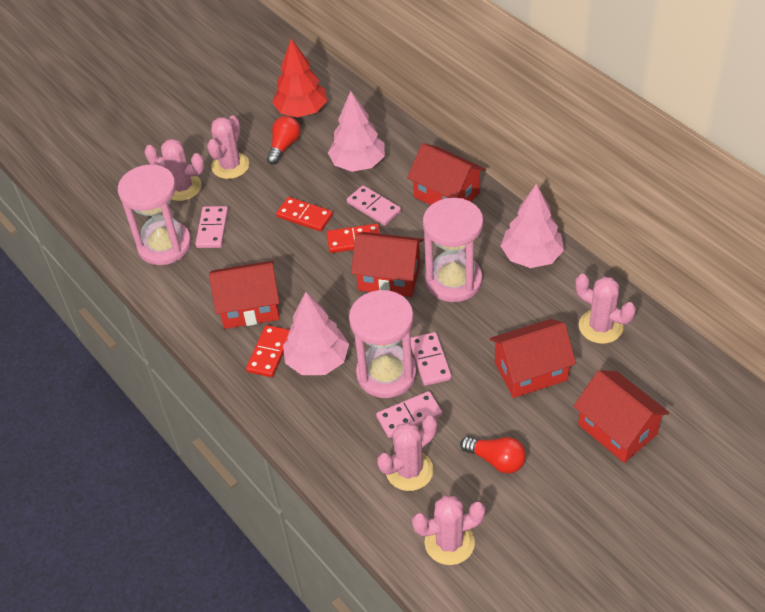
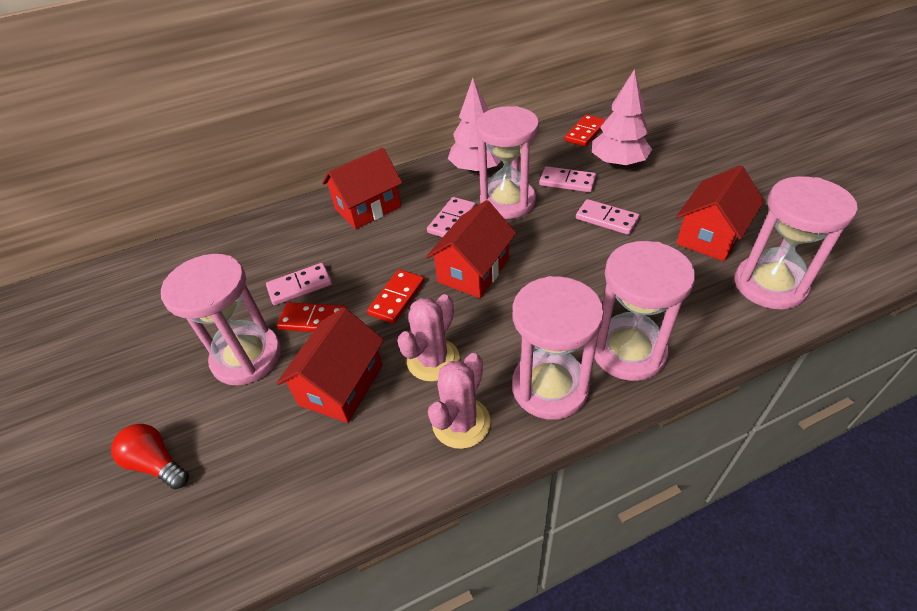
pink cactus: 5 -> 2
pink hourglass: 3 -> 5
pink tree: 3 -> 2
red house: 5 -> 4
red light bulb: 2 -> 1
red tree: 1 -> 0

